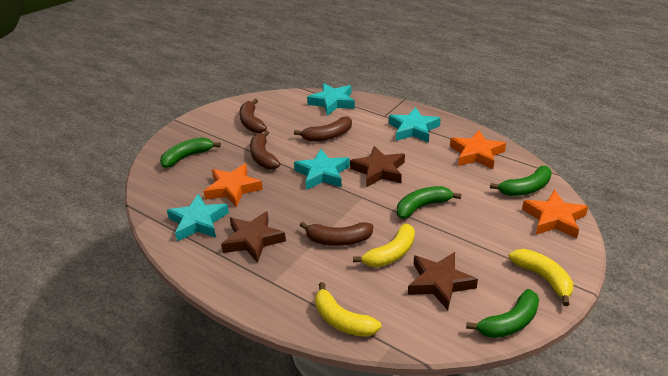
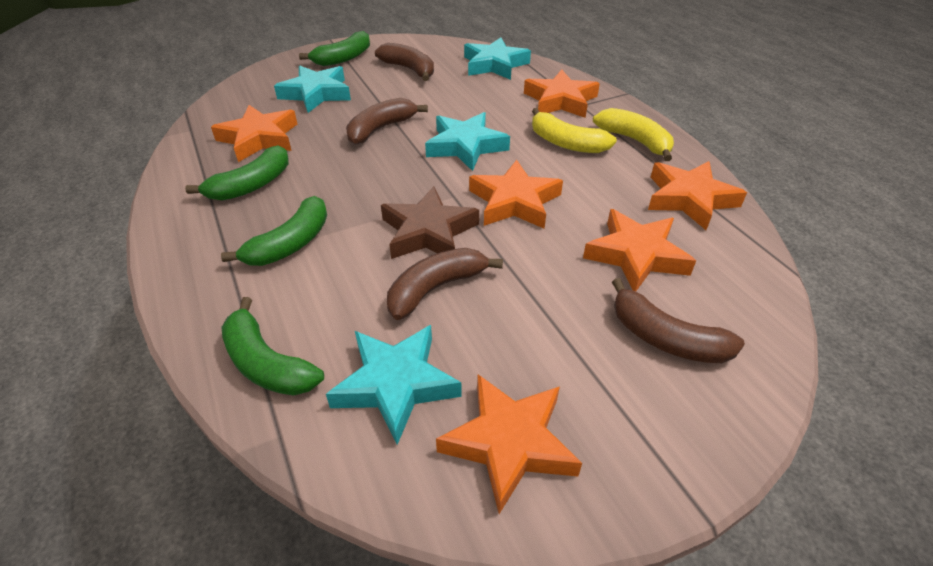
brown star: 3 -> 1
orange star: 3 -> 6
yellow banana: 3 -> 2

